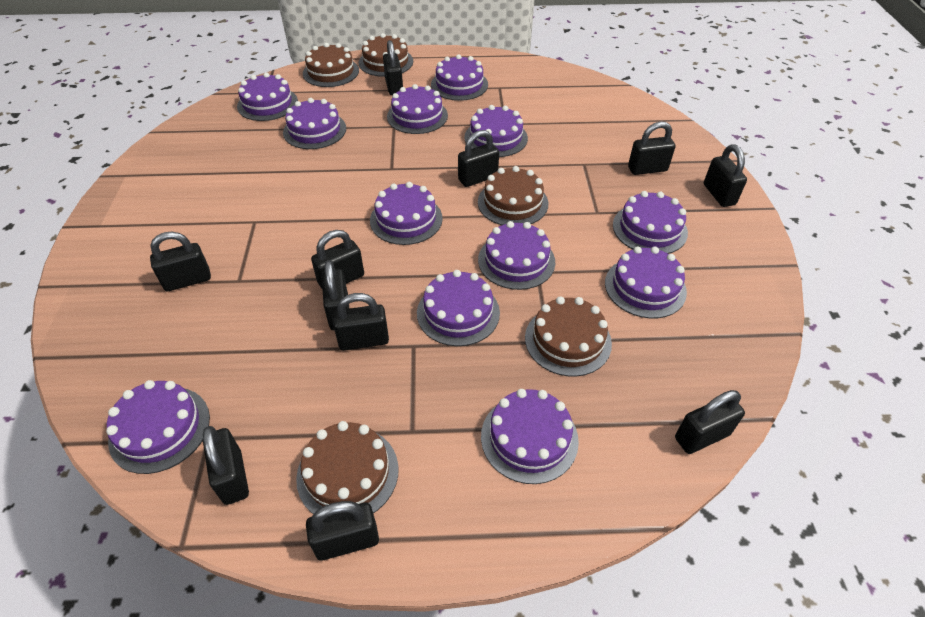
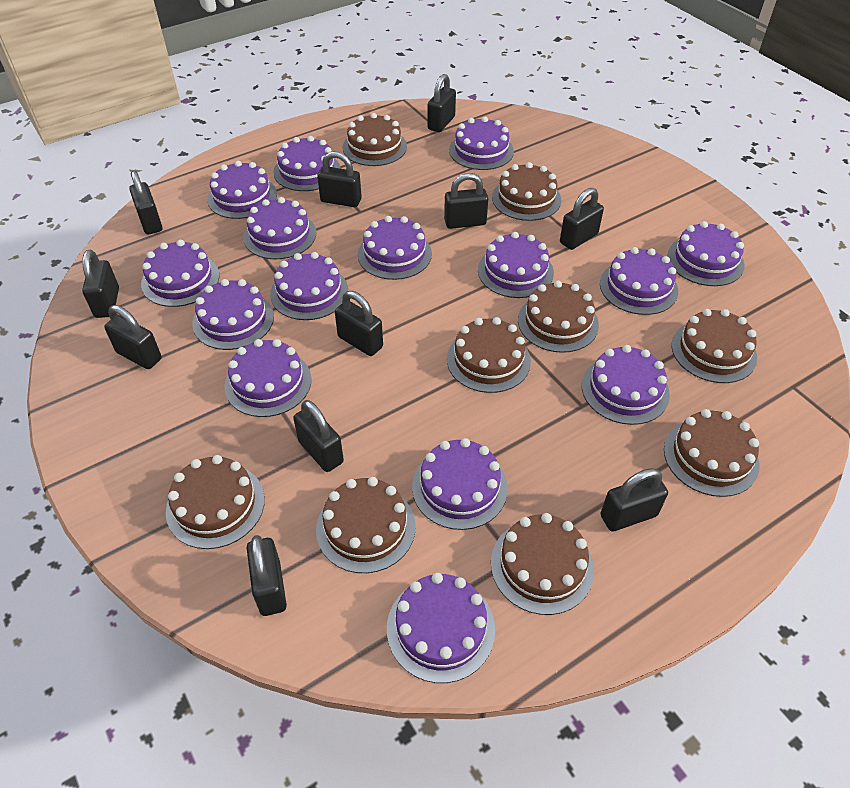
brown cake: 5 -> 9
purple cake: 12 -> 15

